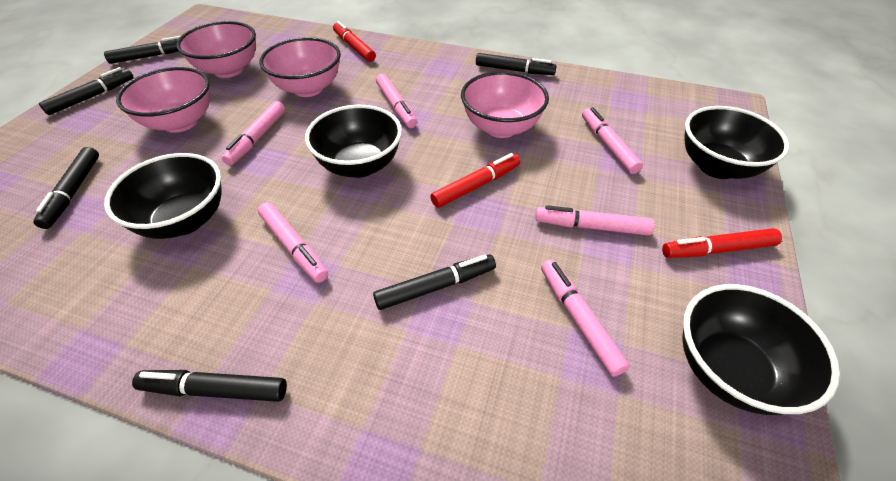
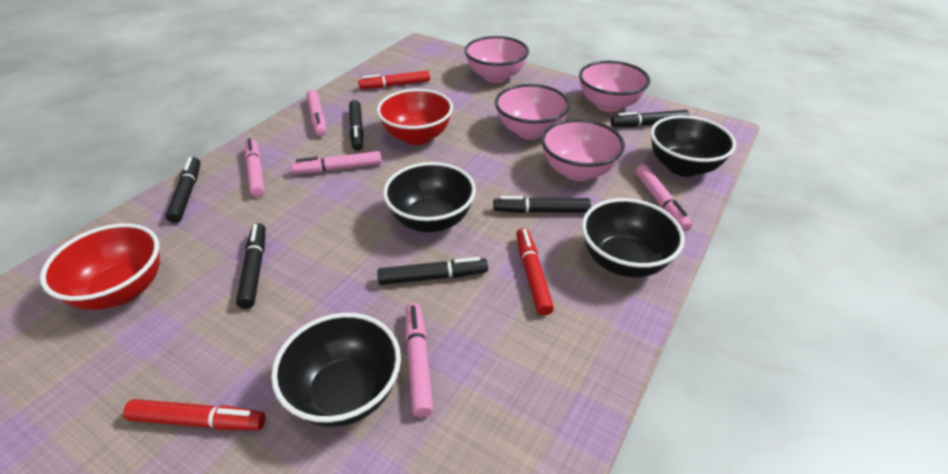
pink marker: 6 -> 5
red bowl: 0 -> 2

